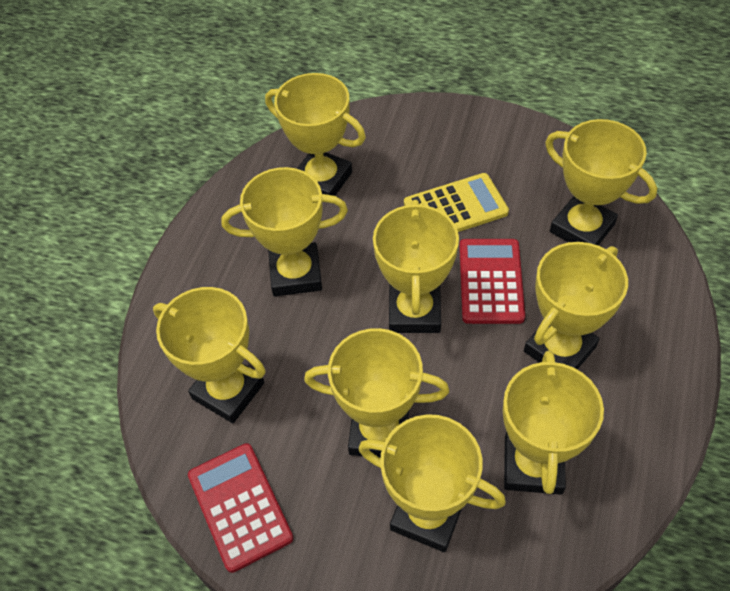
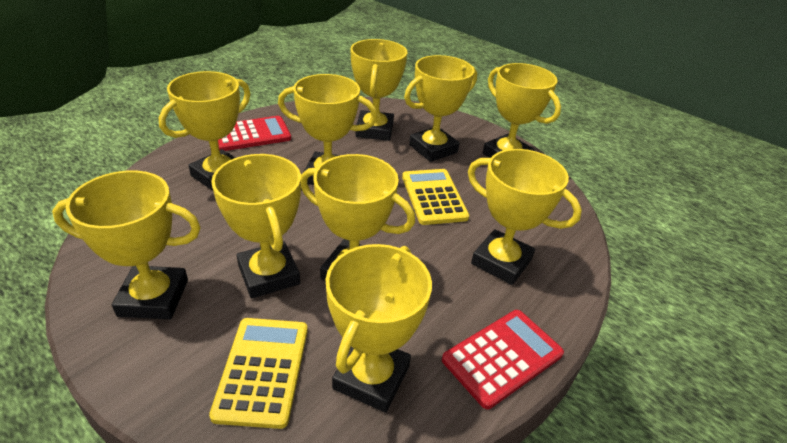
yellow calculator: 1 -> 2
yellow trophy: 9 -> 10

